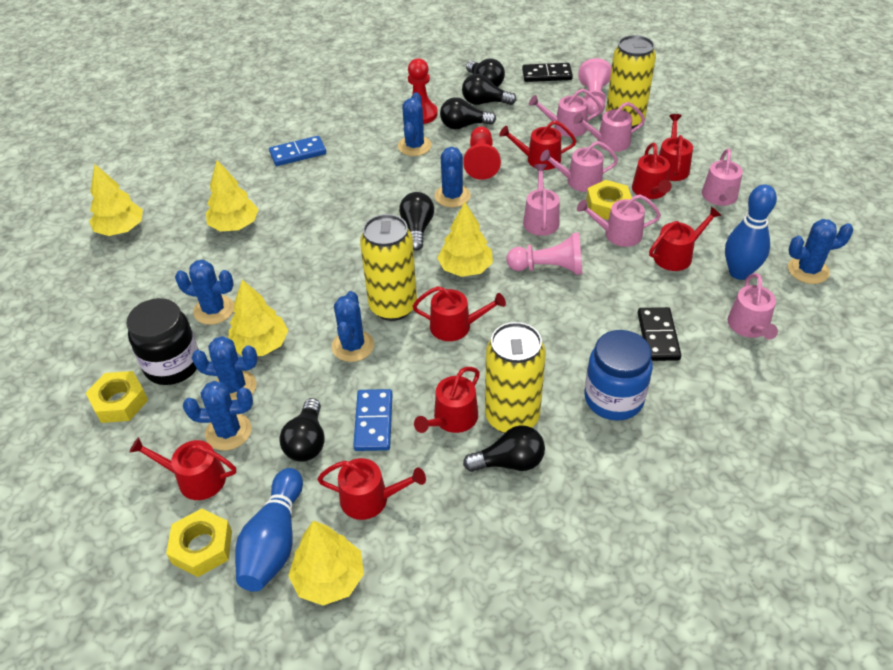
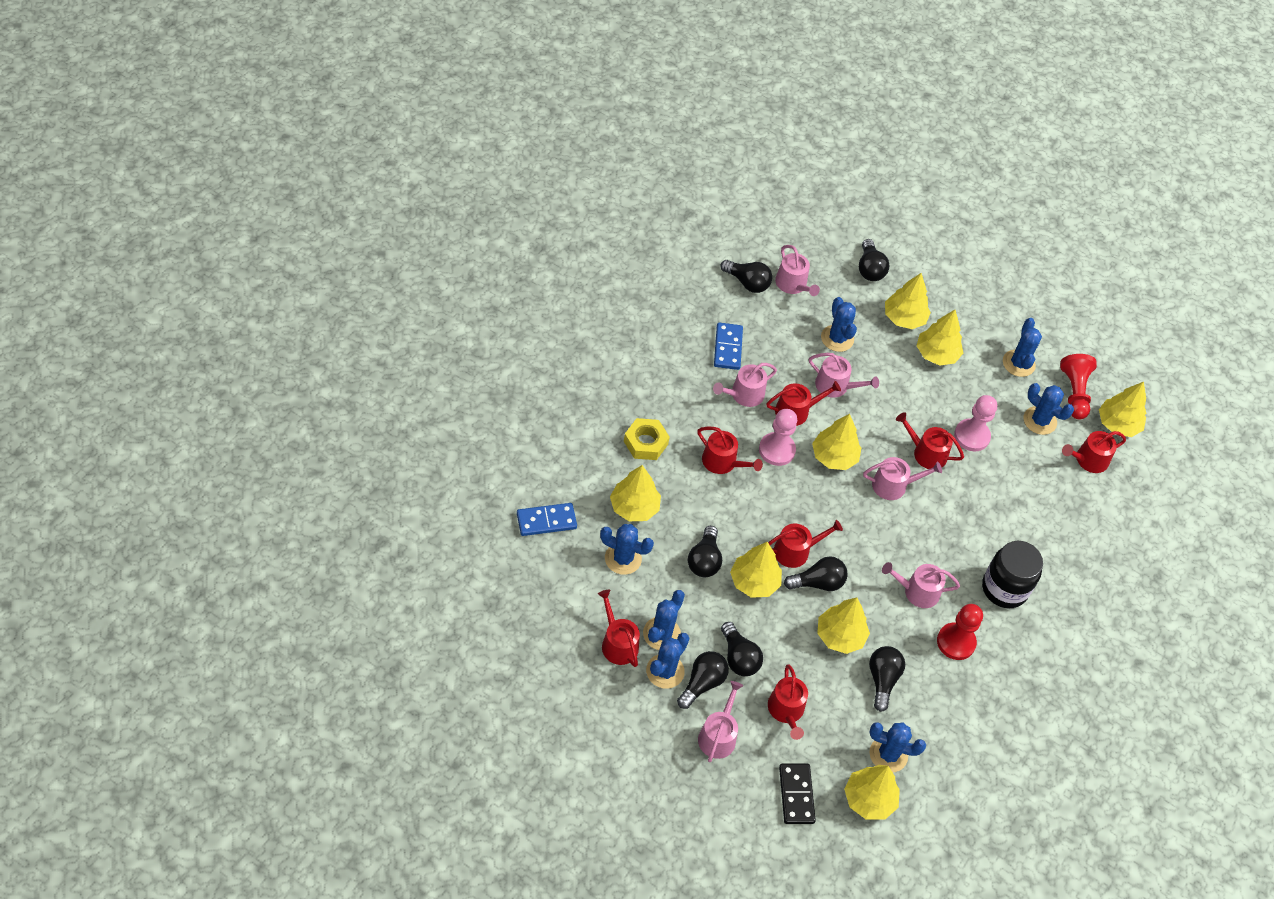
black domino: 2 -> 1
black light bulb: 6 -> 7
blue bowling pin: 2 -> 0
blue jar: 1 -> 0
pink watering can: 7 -> 6
red watering can: 8 -> 7
yellow can: 3 -> 0
yellow nut: 3 -> 1
yellow tree: 5 -> 8

